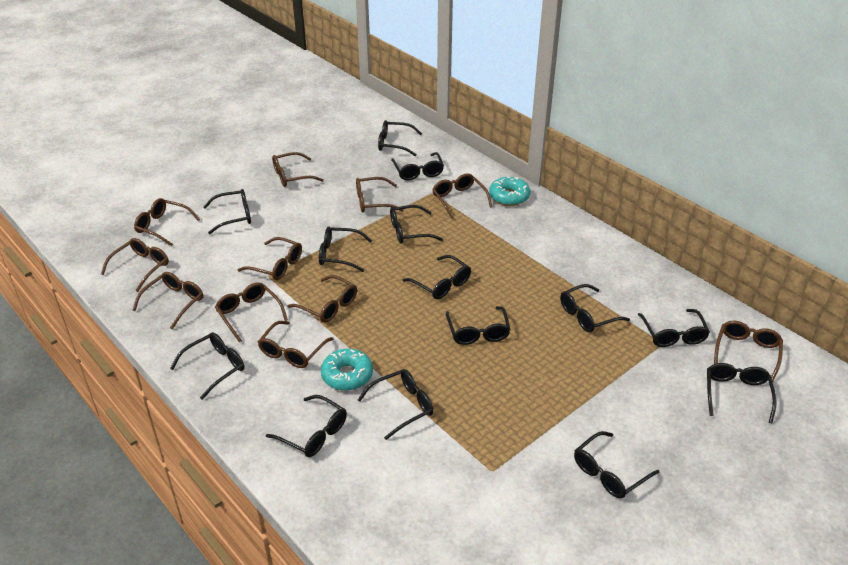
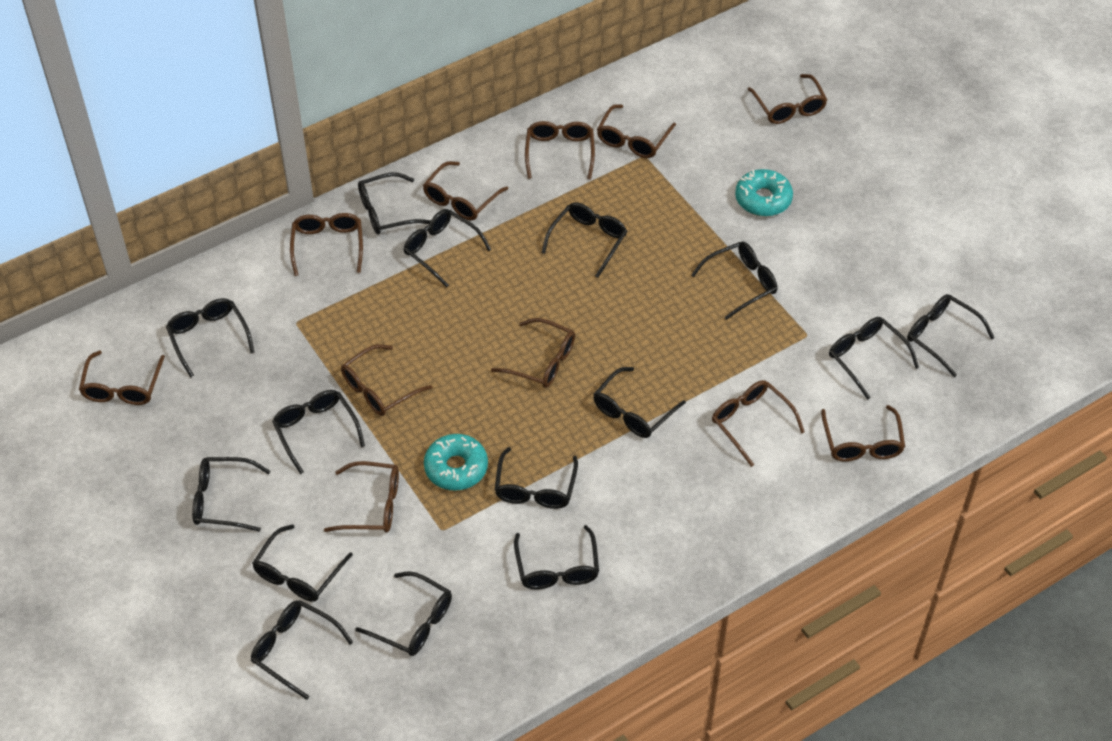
black glasses: 14 -> 15

